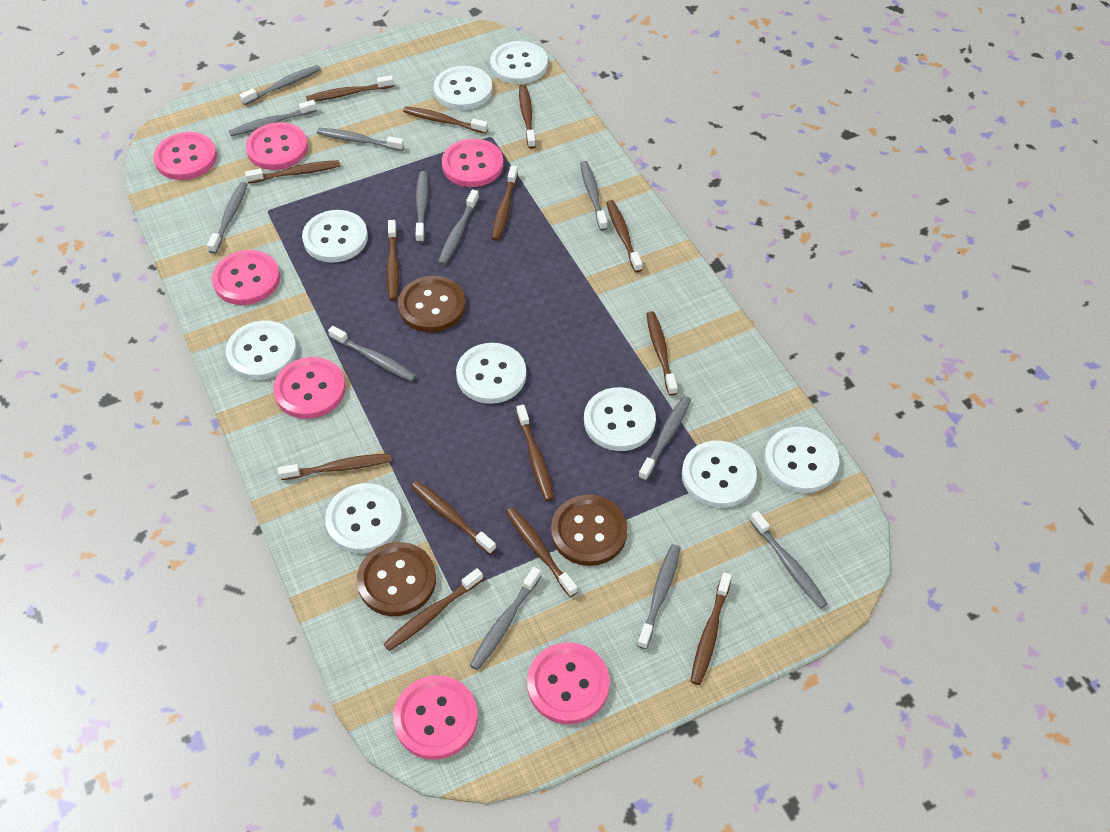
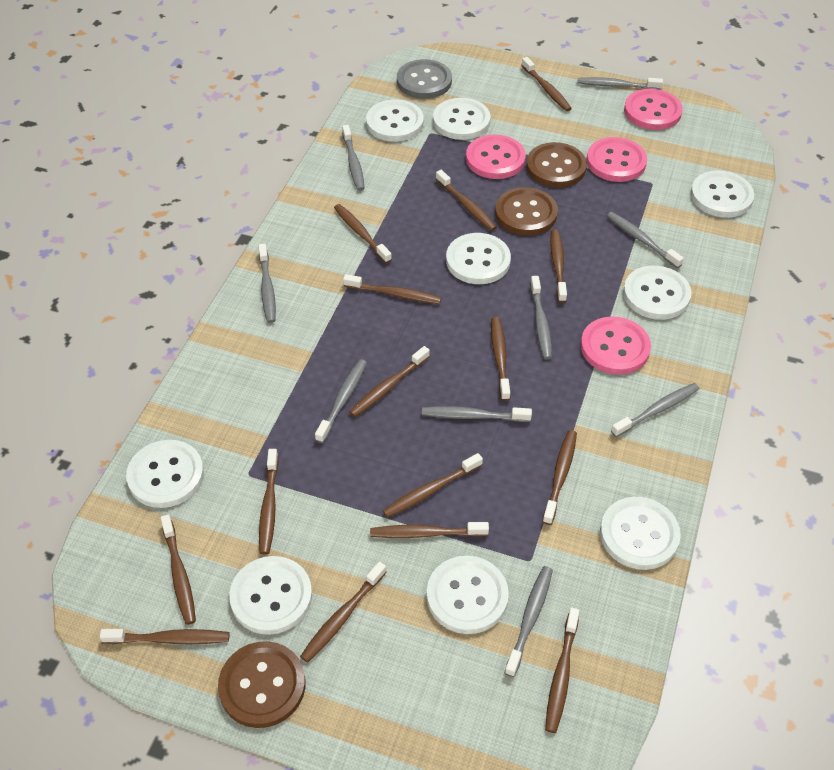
brown toothbrush: 14 -> 15
grey button: 0 -> 1
grey toothbrush: 12 -> 9
pink button: 7 -> 4

